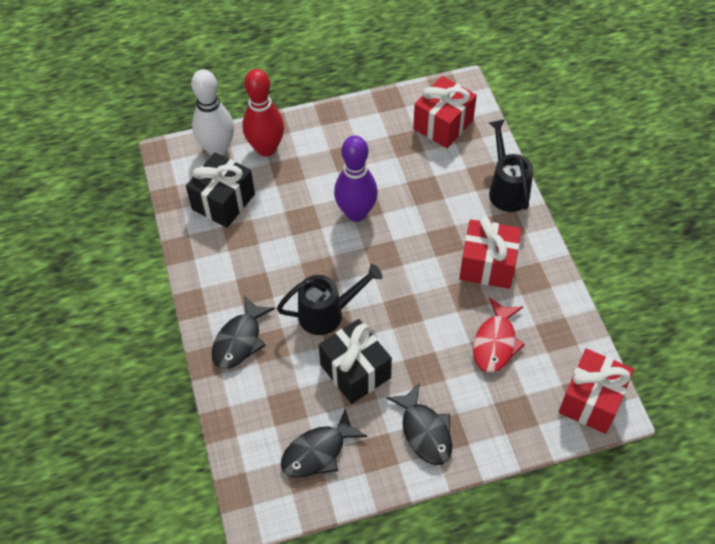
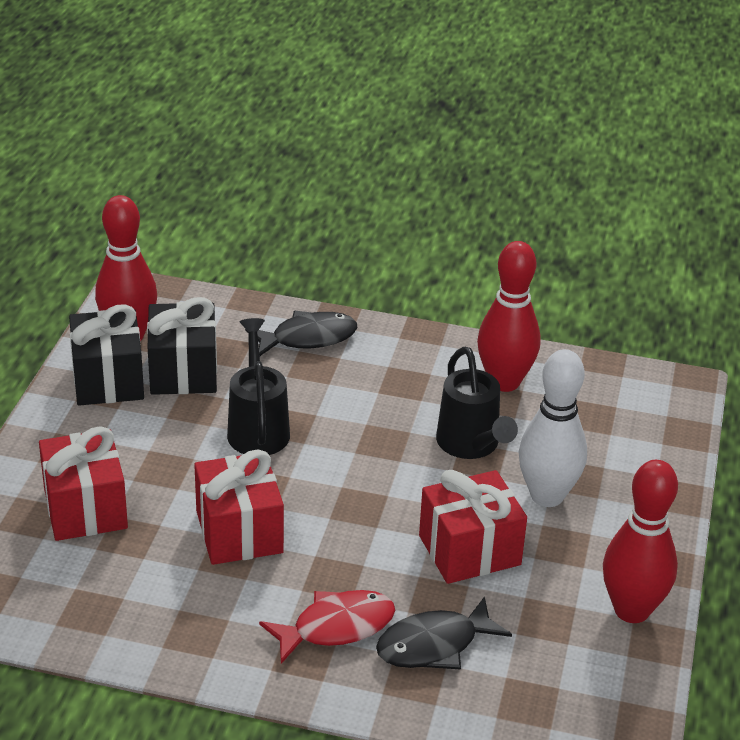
black fish: 3 -> 2
purple bowling pin: 1 -> 0
red bowling pin: 1 -> 3

